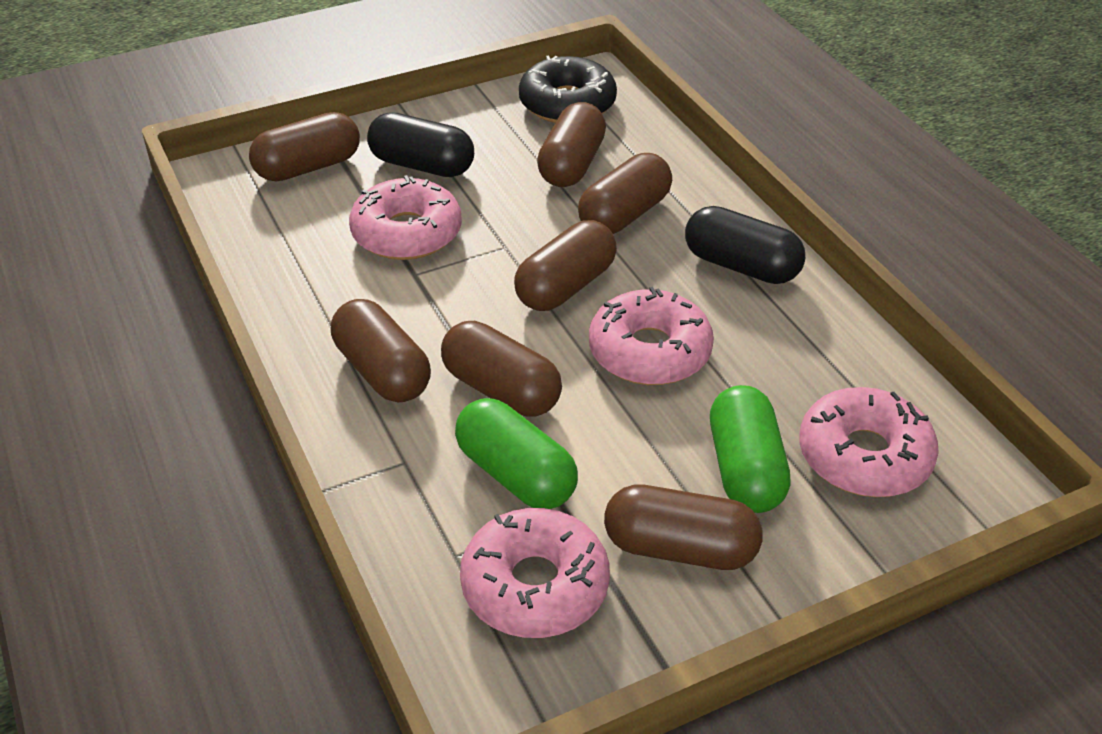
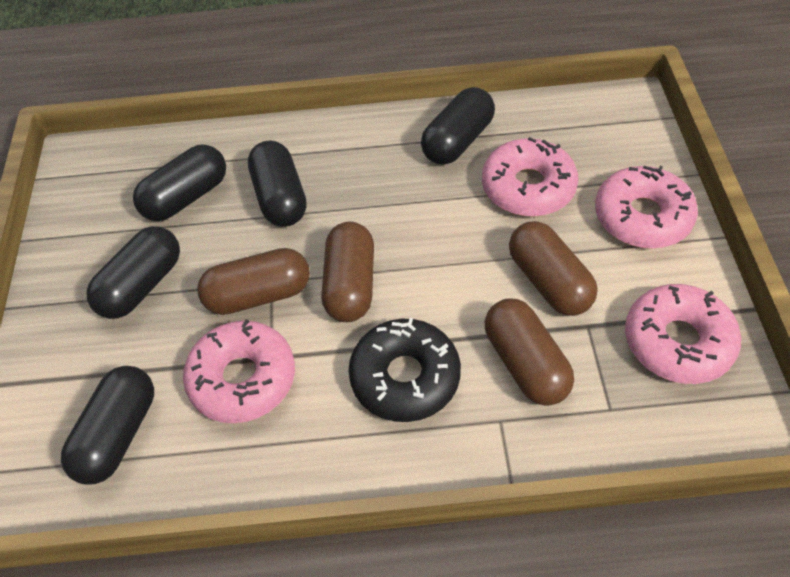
black capsule: 2 -> 5
brown capsule: 7 -> 4
green capsule: 2 -> 0

